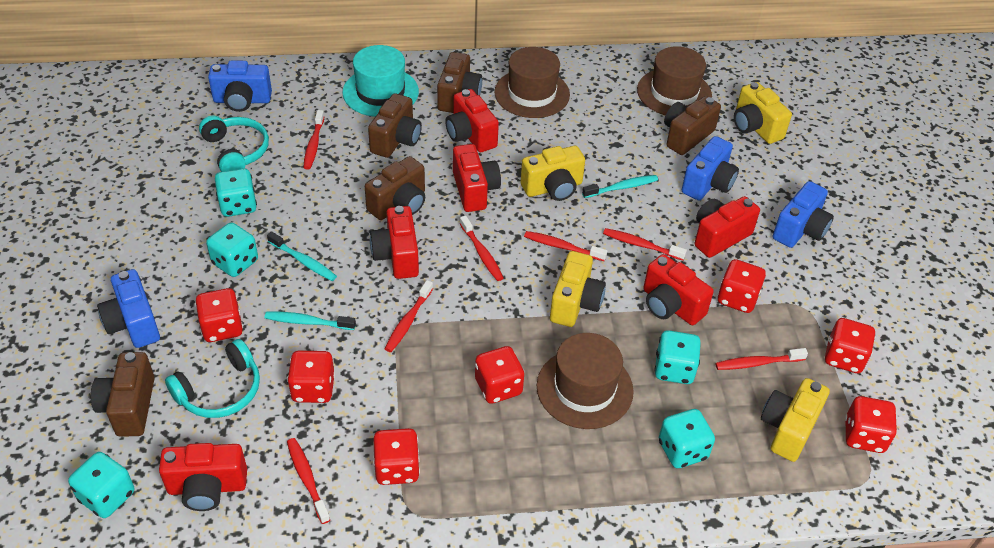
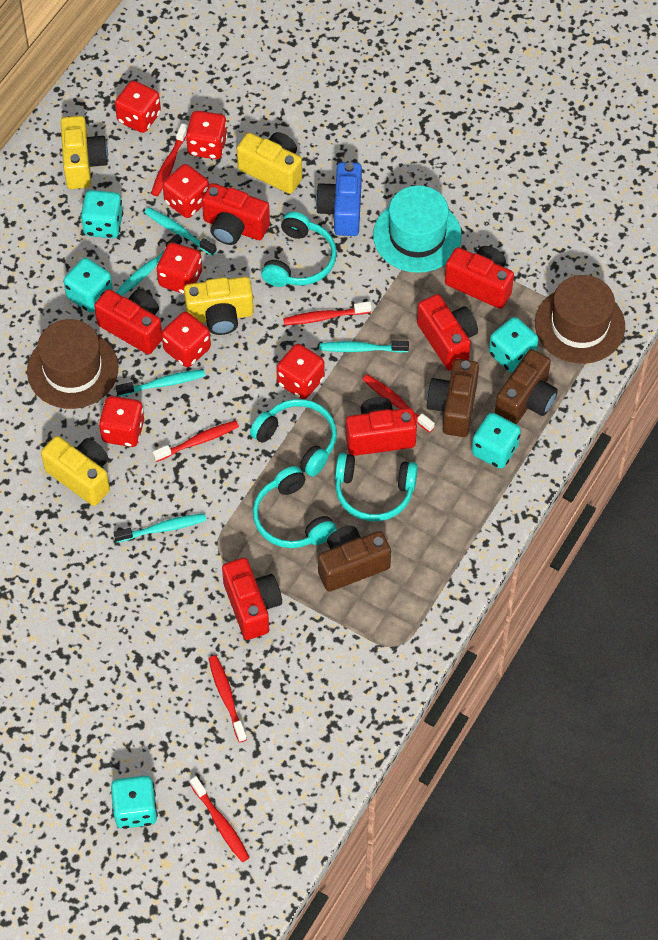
blue camera: 4 -> 1
brown camera: 5 -> 3
brown hat: 3 -> 2
red toothbrush: 7 -> 6
turquoise headphones: 2 -> 4
turquoise toothbrush: 3 -> 5

